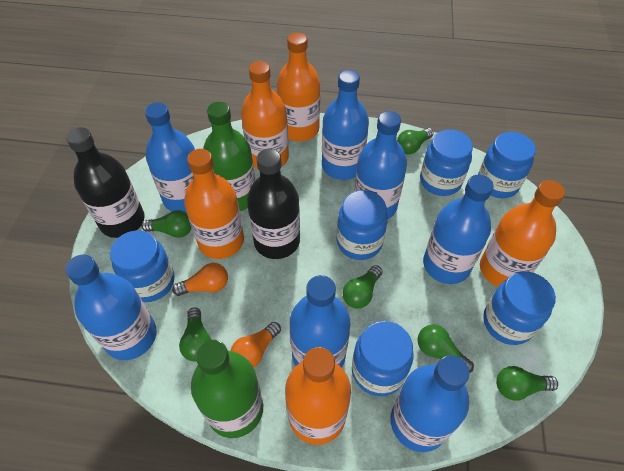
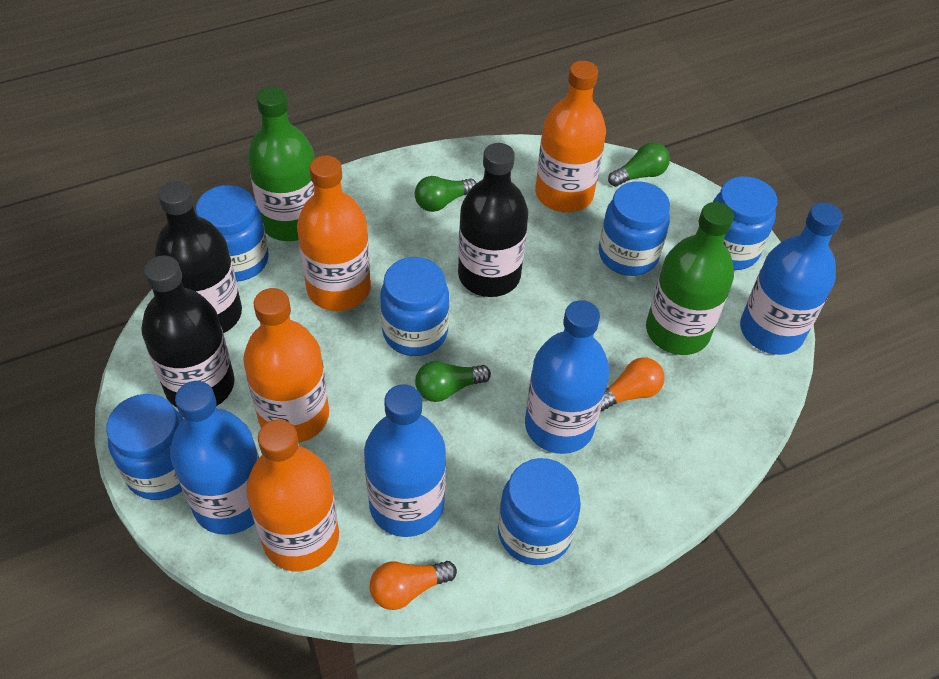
black bottle: 2 -> 3
blue bottle: 7 -> 4
green light bulb: 6 -> 3
orange bottle: 5 -> 4

